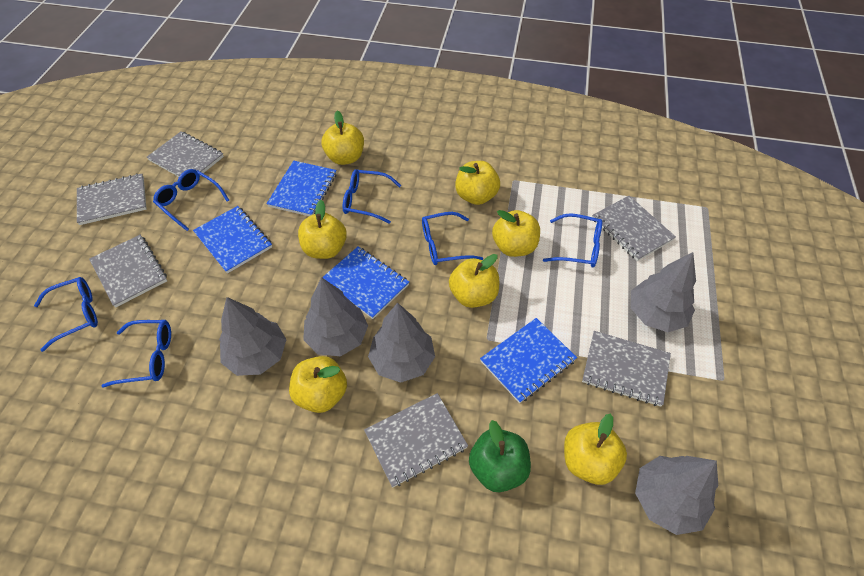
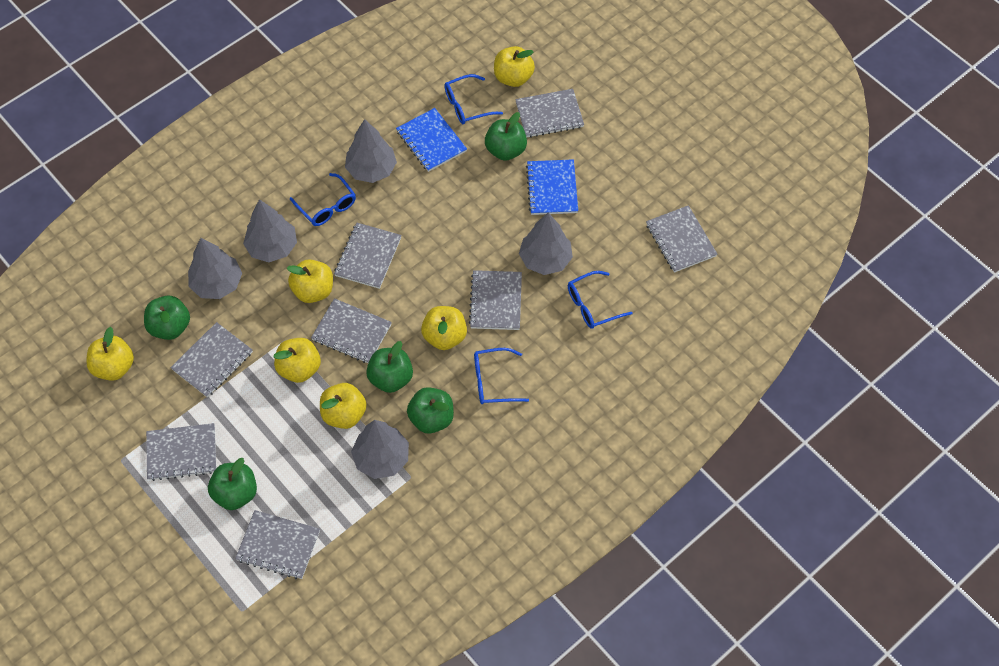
blue glasses: 6 -> 4
blue notebook: 4 -> 2
green apple: 1 -> 5
grey notebook: 6 -> 8
yellow apple: 7 -> 6

